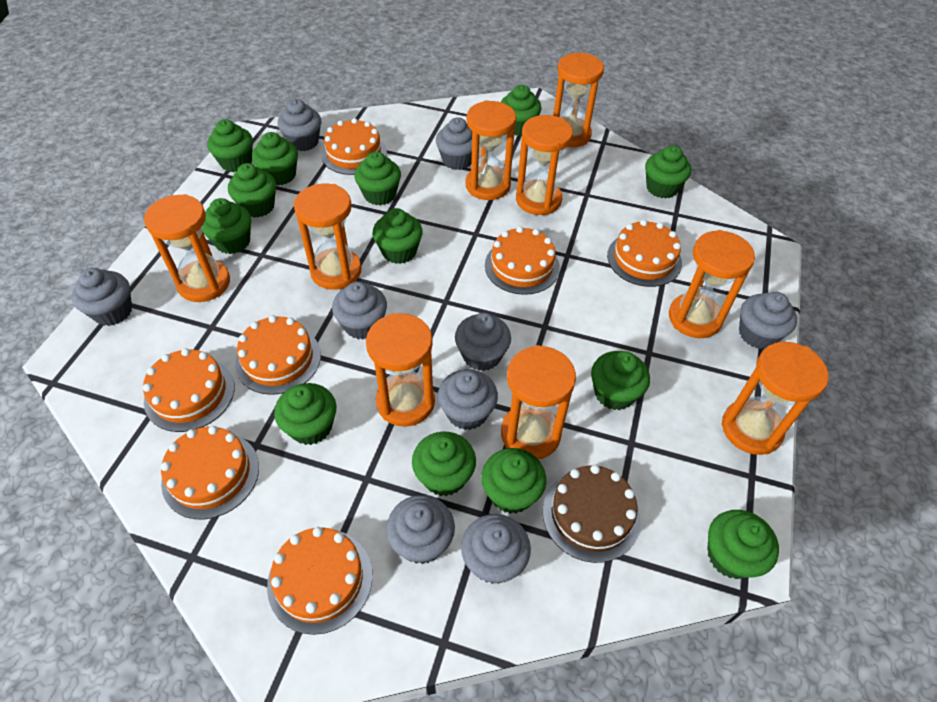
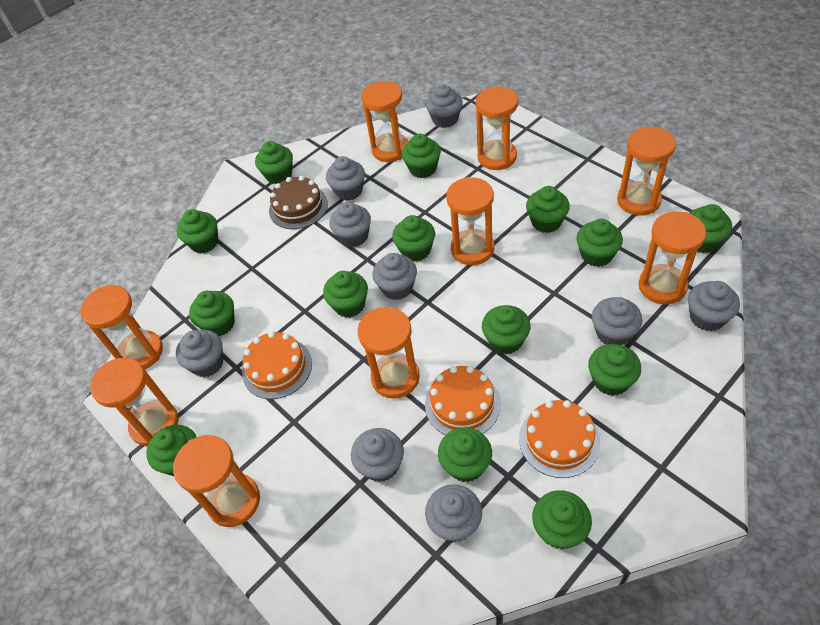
green cupcake: 13 -> 14
orange cake: 7 -> 3

